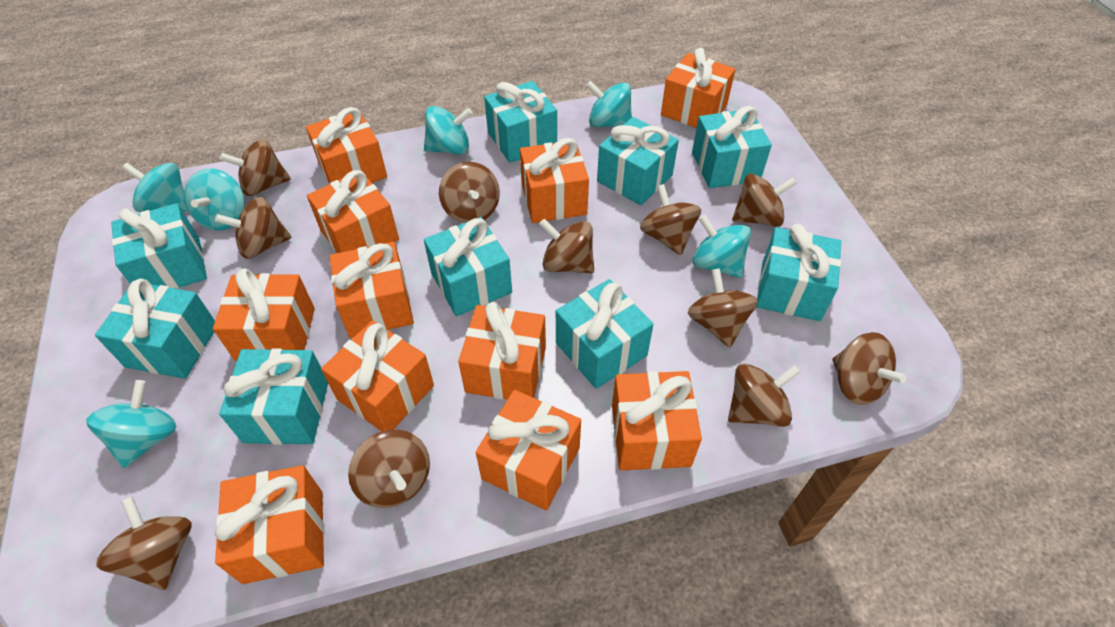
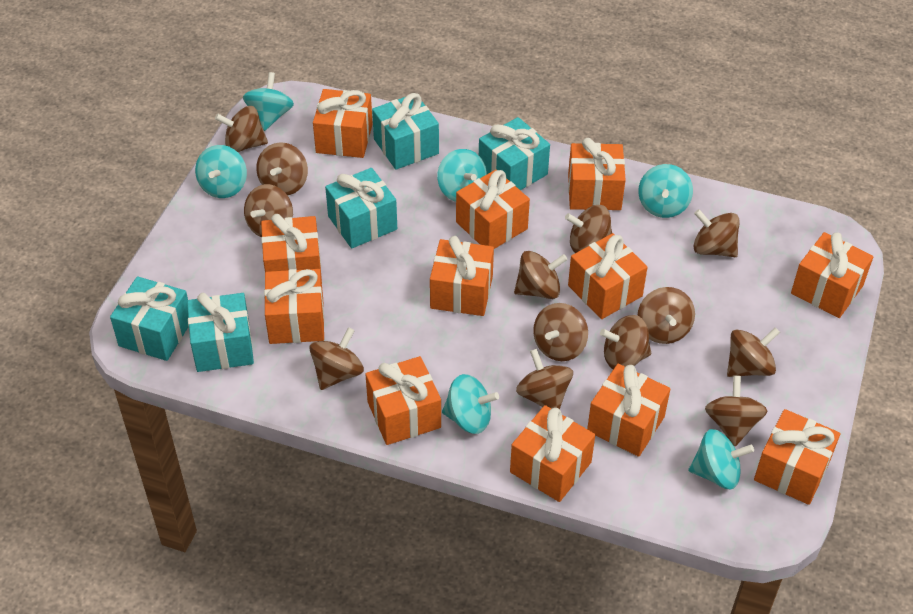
brown spinning top: 11 -> 13
orange gift: 11 -> 12
turquoise gift: 9 -> 5

